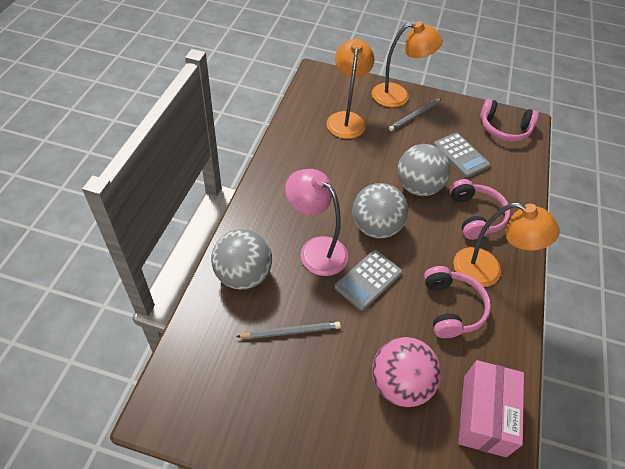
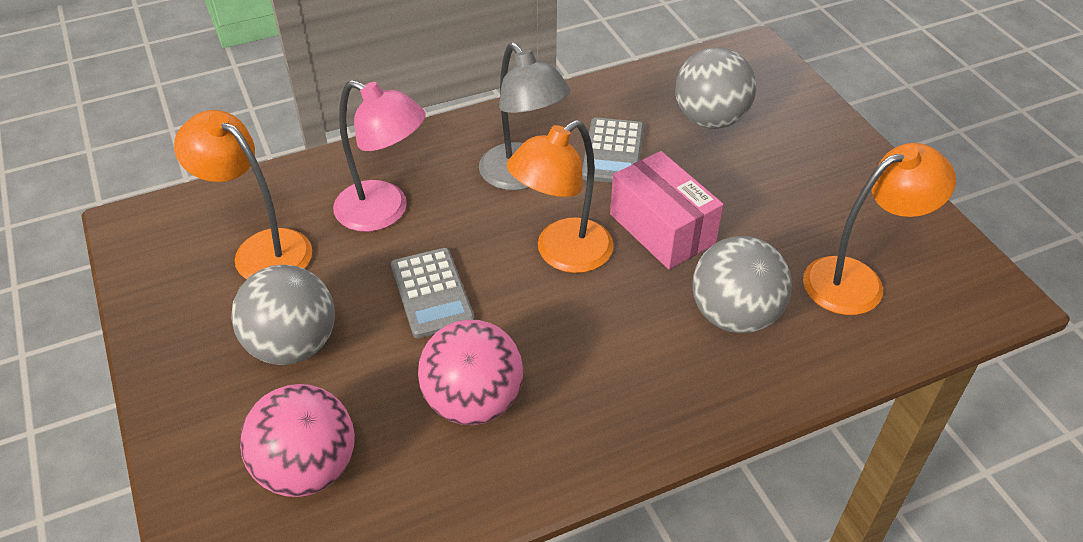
grey lamp: 0 -> 1
grey pencil: 2 -> 0
pink ball: 1 -> 2
pink headphones: 3 -> 0

